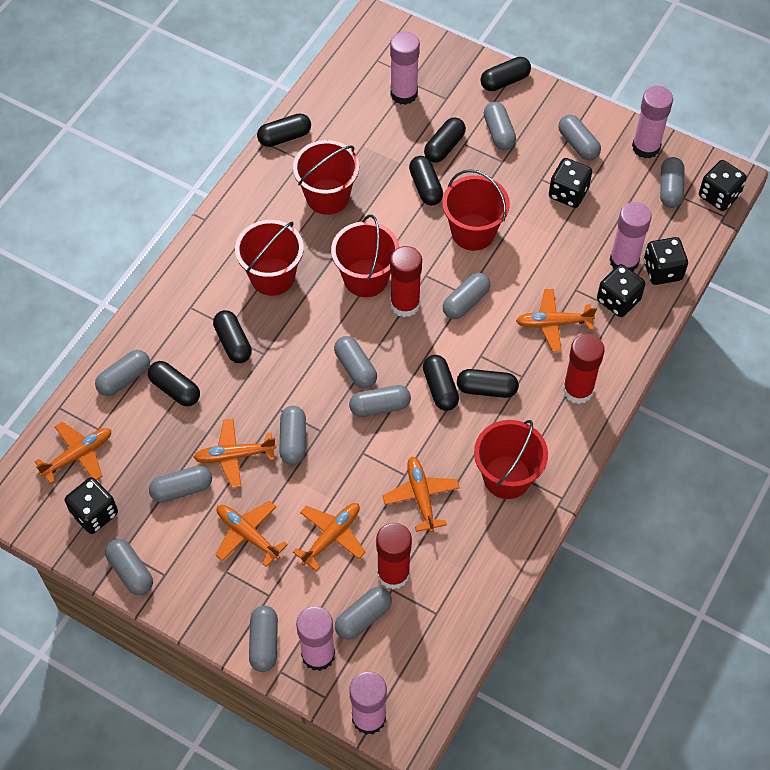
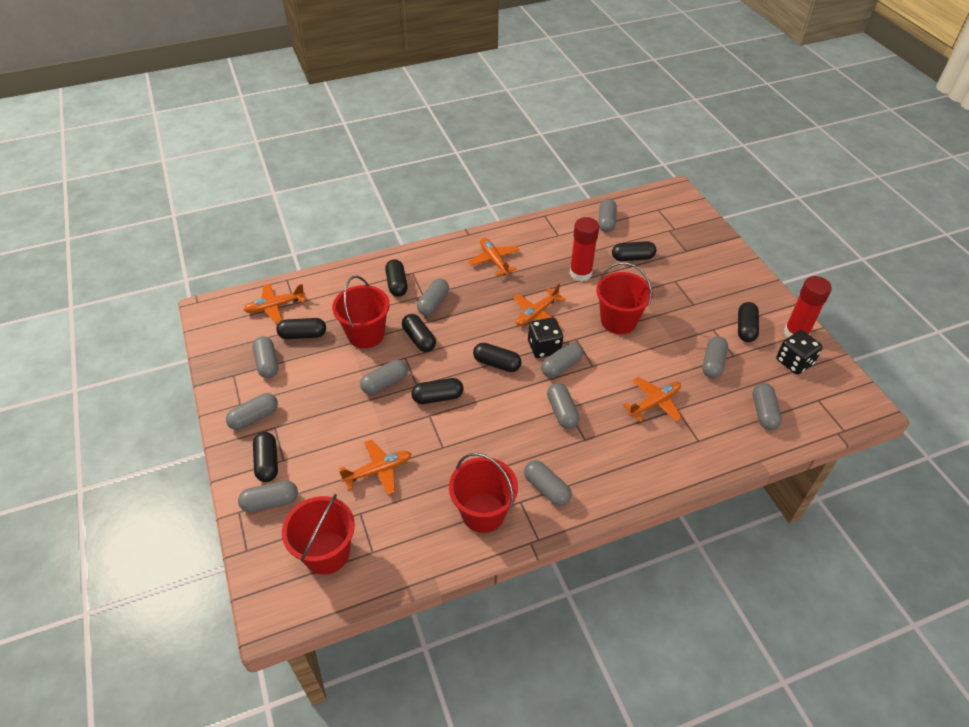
black dice: 5 -> 2
grey capsule: 12 -> 11
orange plane: 6 -> 5
pink glue stick: 5 -> 0
red bucket: 5 -> 4
red glue stick: 3 -> 2

